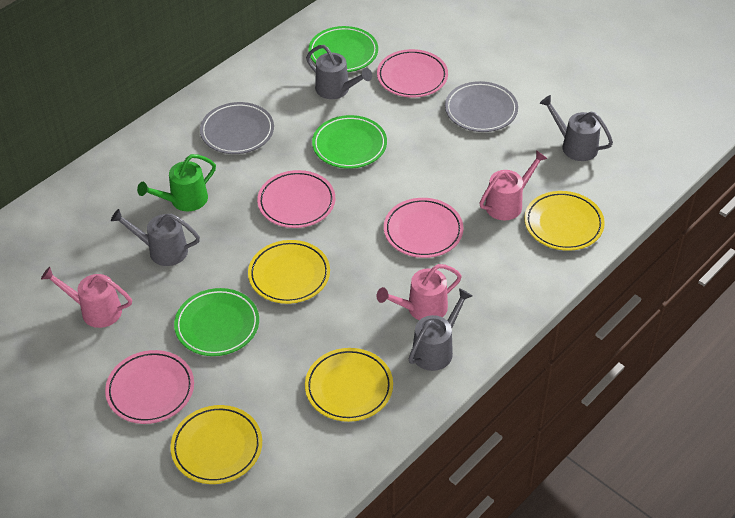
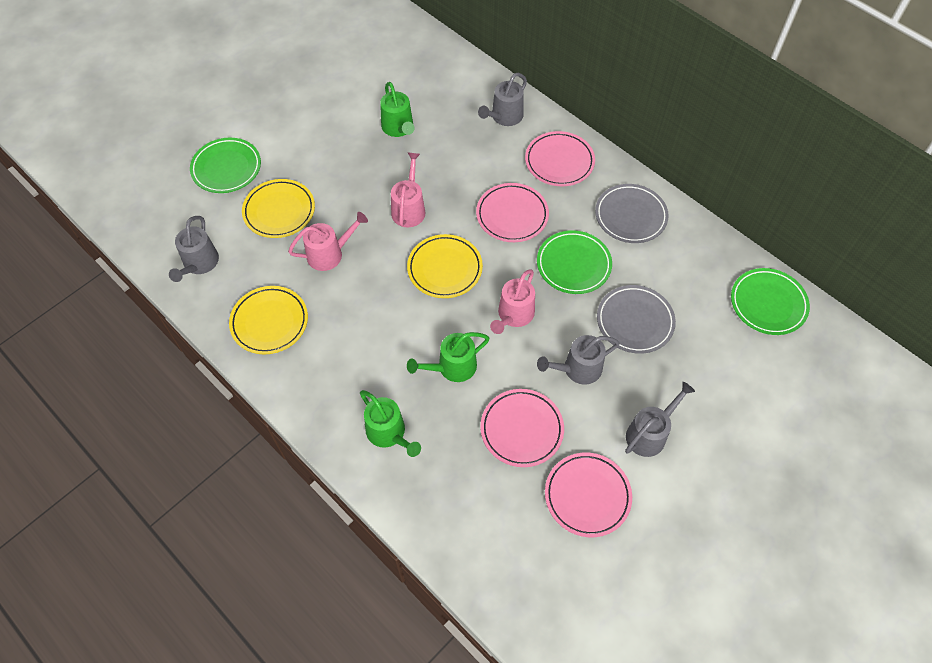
green watering can: 1 -> 3
yellow plate: 4 -> 3

